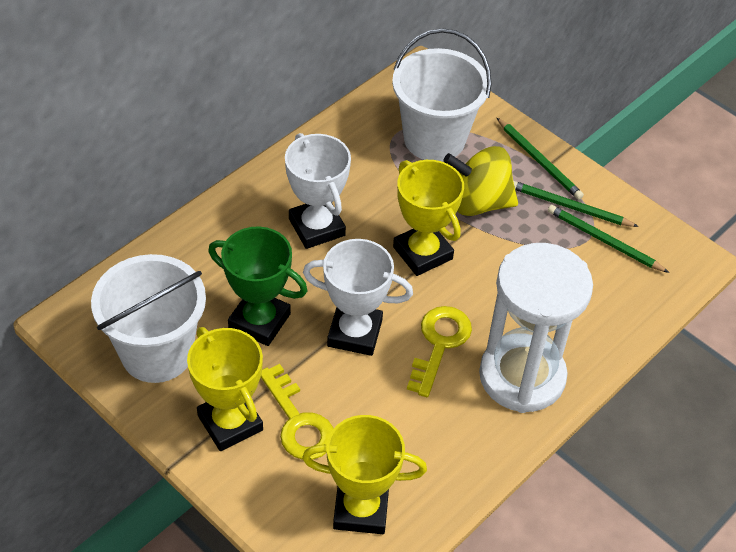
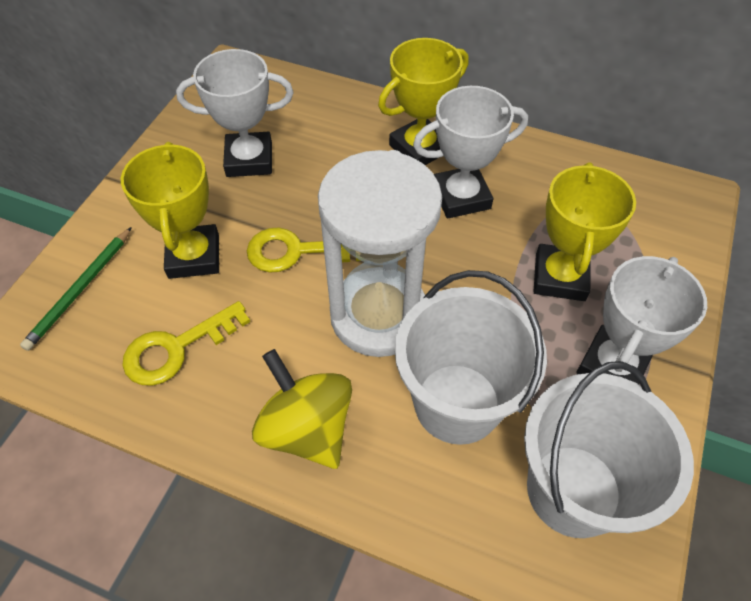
green pencil: 3 -> 1
green trophy: 1 -> 0
white trophy: 2 -> 3

